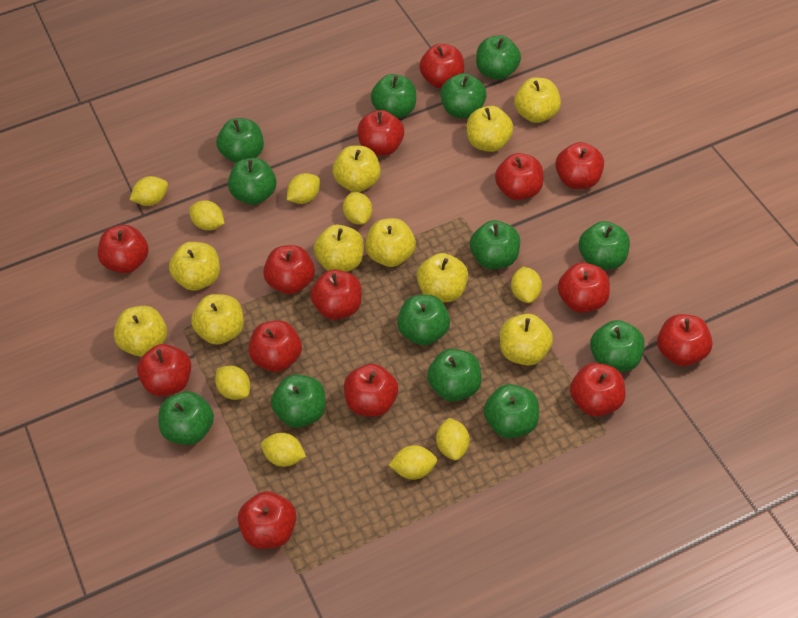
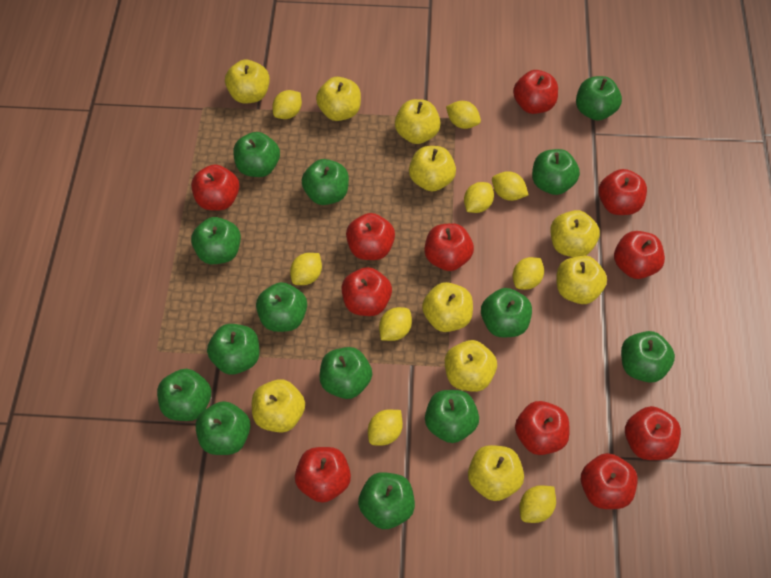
green apple: 13 -> 14
red apple: 14 -> 11

